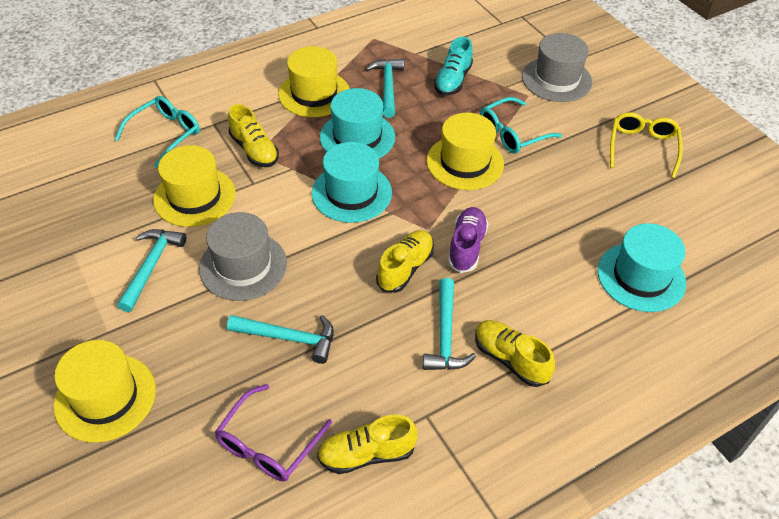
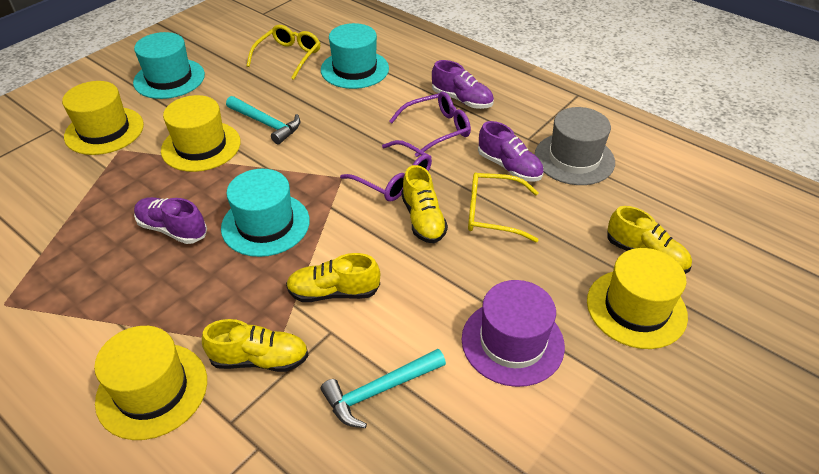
grey hat: 2 -> 1
purple glasses: 1 -> 2
purple hat: 0 -> 1
purple shoe: 1 -> 3
turquoise glasses: 2 -> 0
turquoise hammer: 4 -> 2
turquoise shoe: 1 -> 0
yellow glasses: 1 -> 2

